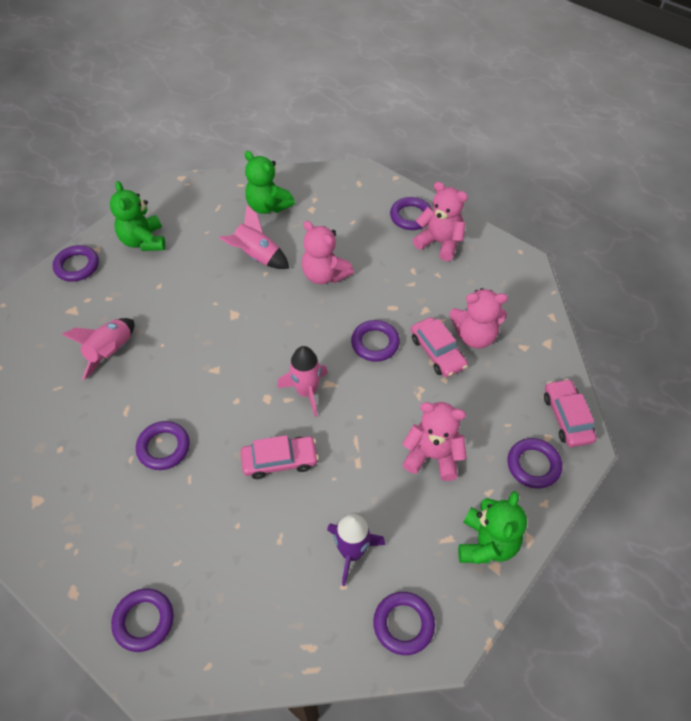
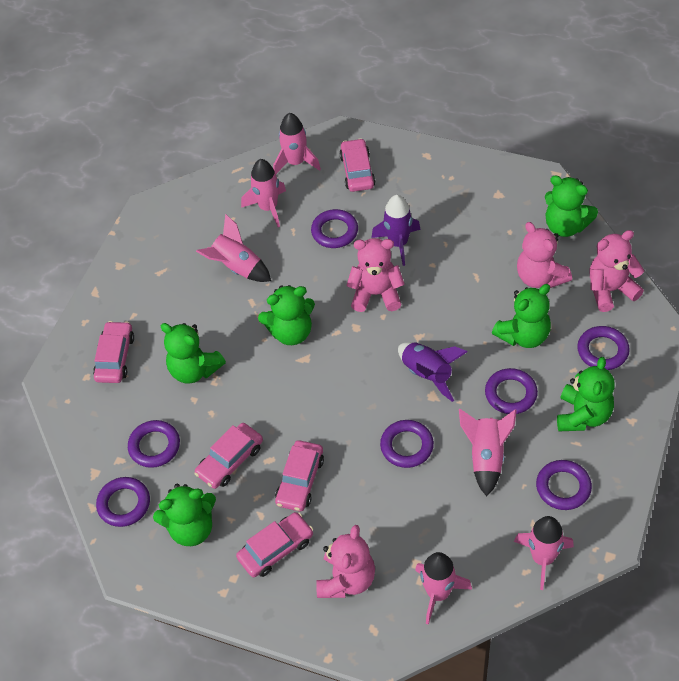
green teddy bear: 3 -> 6
pink car: 3 -> 5
pink rocket: 3 -> 6
purple rocket: 1 -> 2

